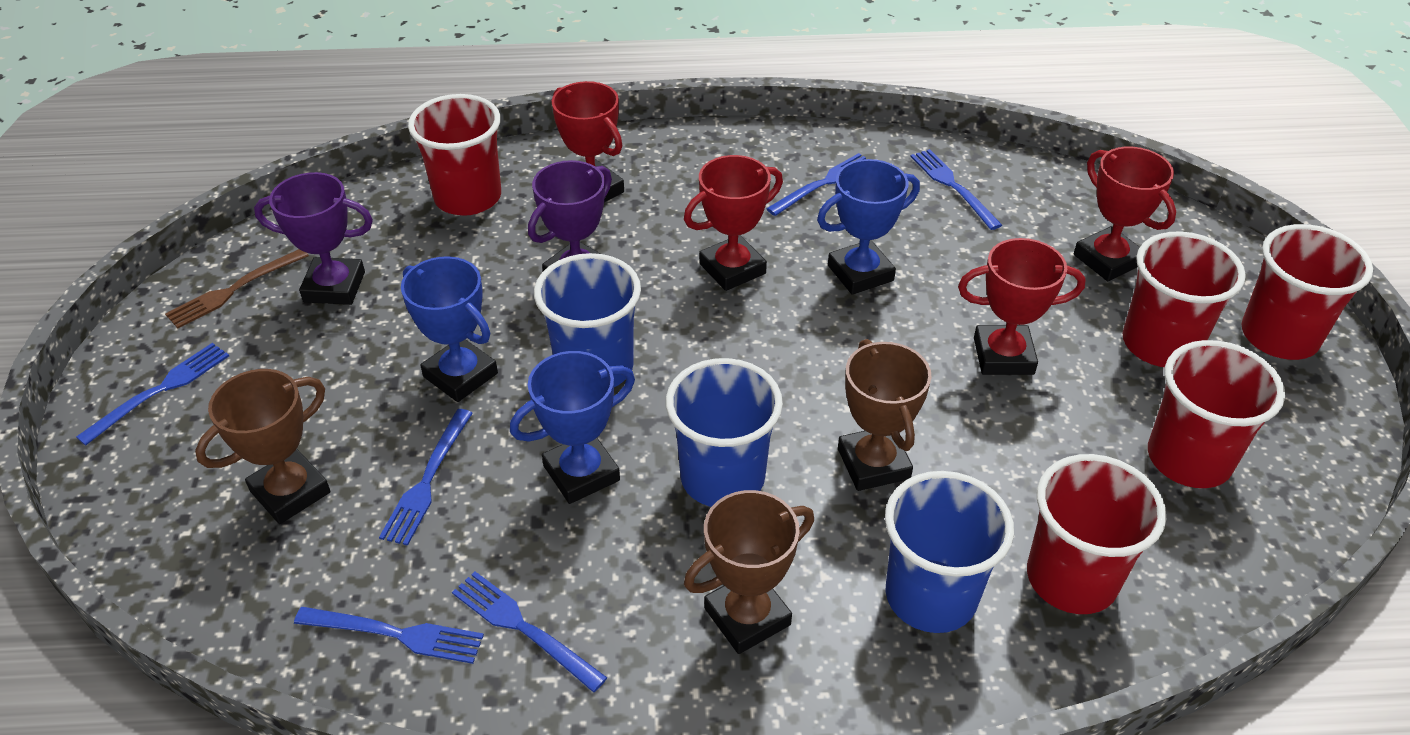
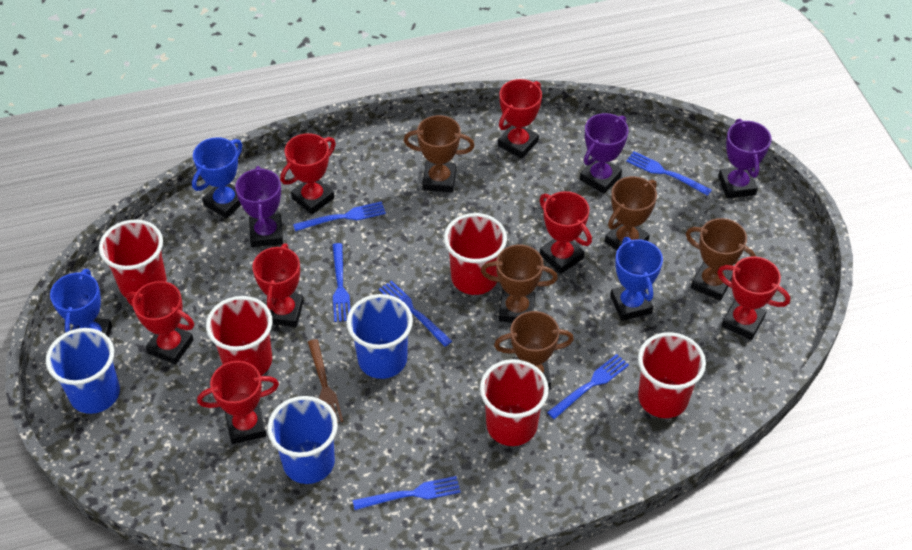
brown trophy: 3 -> 5
purple trophy: 2 -> 3
red trophy: 4 -> 7

